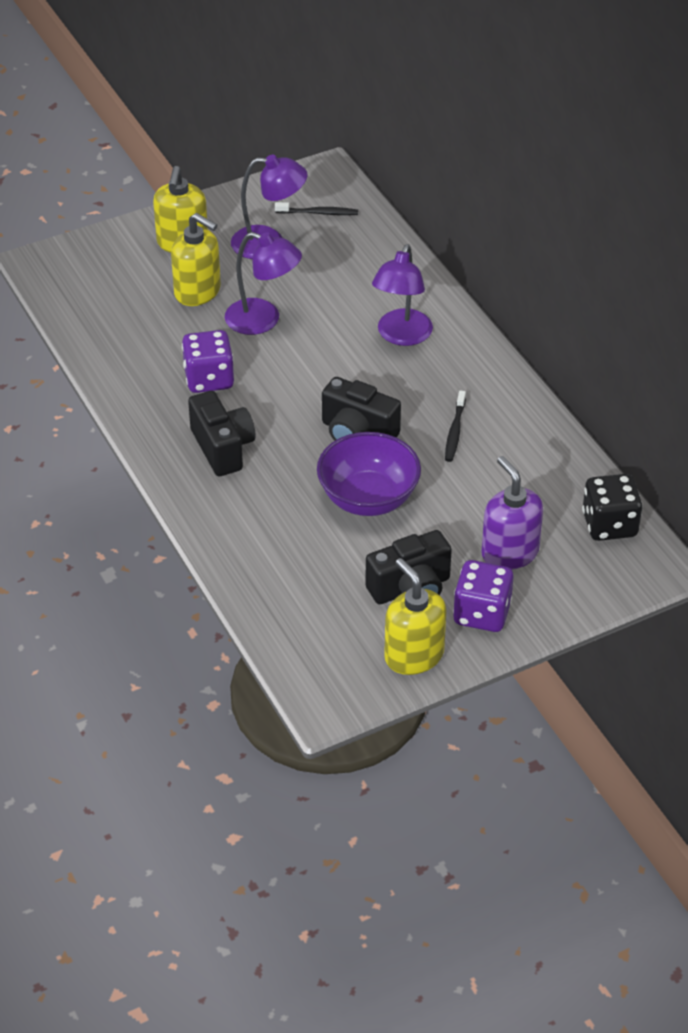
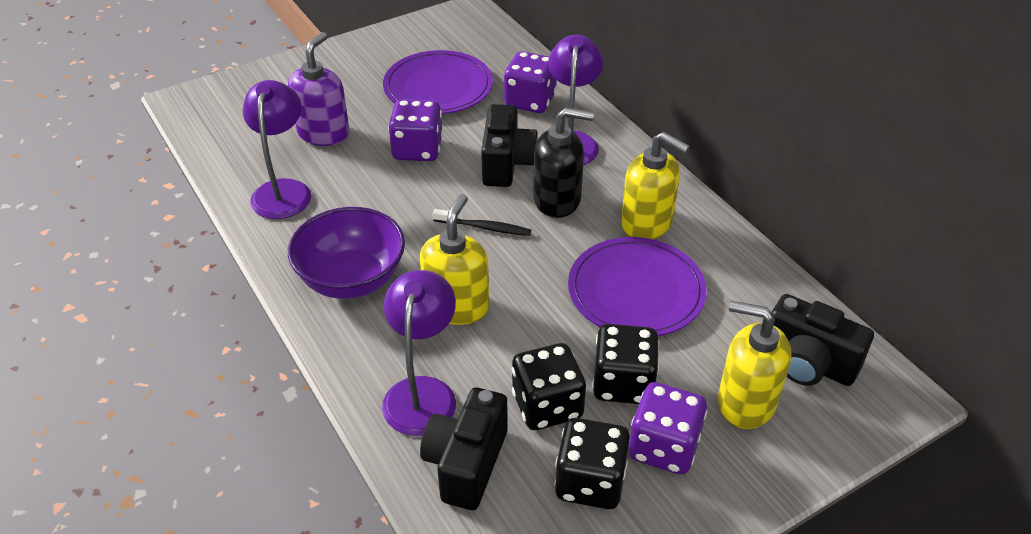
black dice: 1 -> 3
black soap dispenser: 0 -> 1
black toothbrush: 2 -> 1
purple dice: 2 -> 3
purple plate: 0 -> 2

